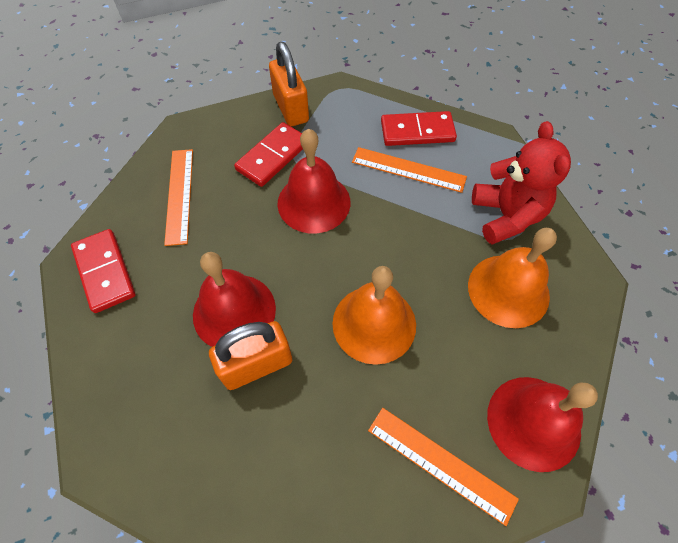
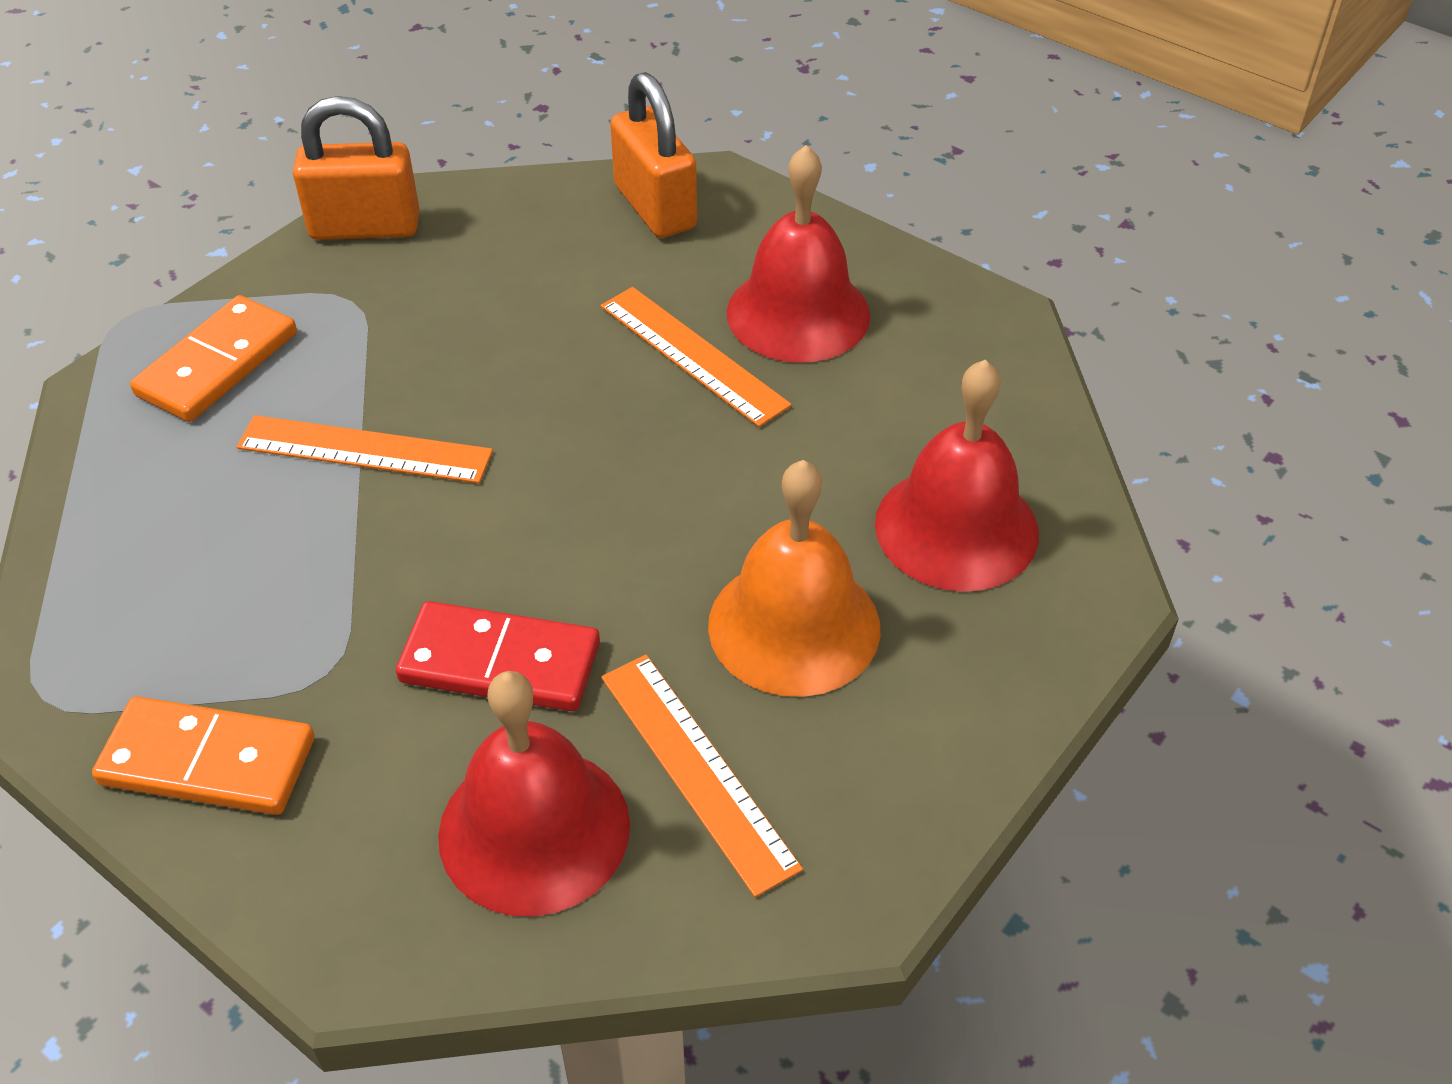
orange bell: 2 -> 1
orange domino: 0 -> 2
red domino: 3 -> 1
red teddy bear: 1 -> 0

